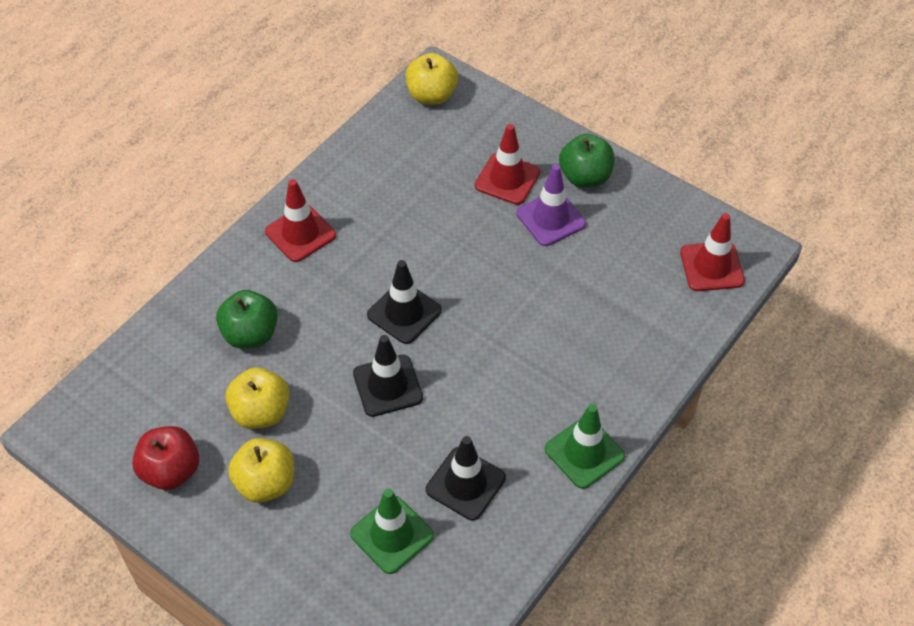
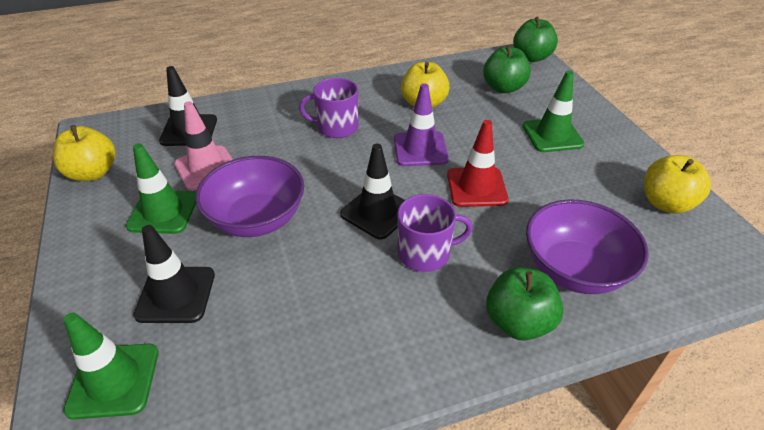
green apple: 2 -> 3
green traffic cone: 2 -> 3
pink traffic cone: 0 -> 1
purple bowl: 0 -> 2
purple mug: 0 -> 2
red apple: 1 -> 0
red traffic cone: 3 -> 1

